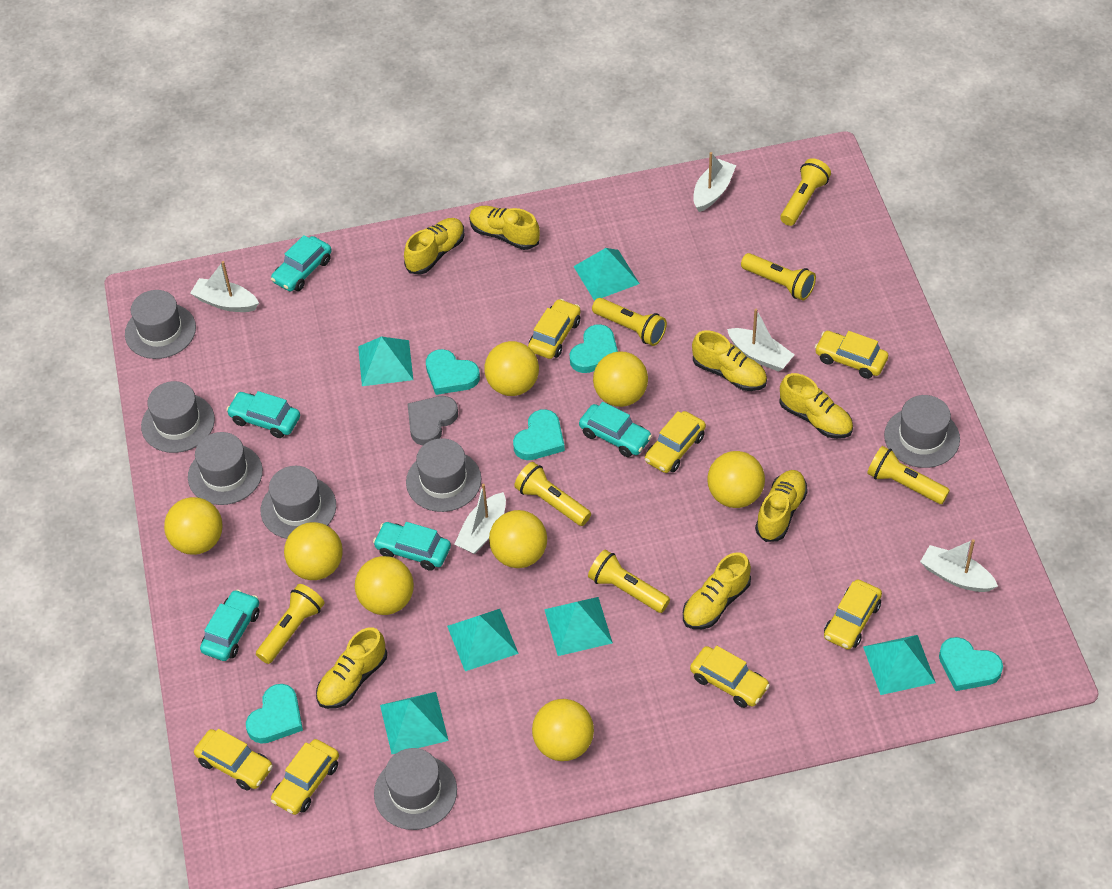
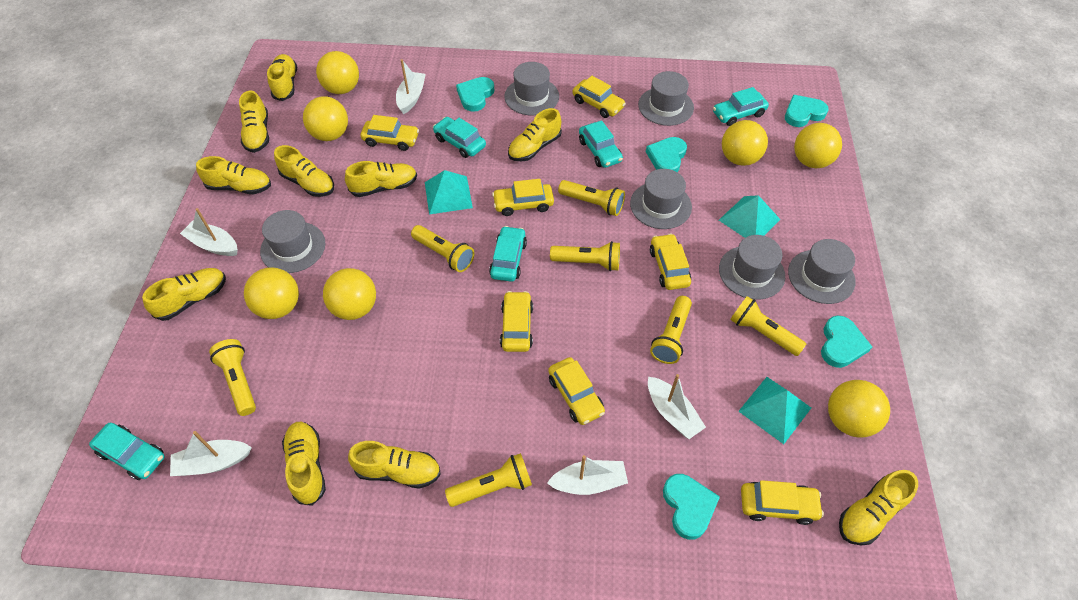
grey hat: 7 -> 6
grey heart: 1 -> 0
turquoise pyramid: 6 -> 3
yellow ball: 8 -> 7
yellow shoe: 7 -> 10

